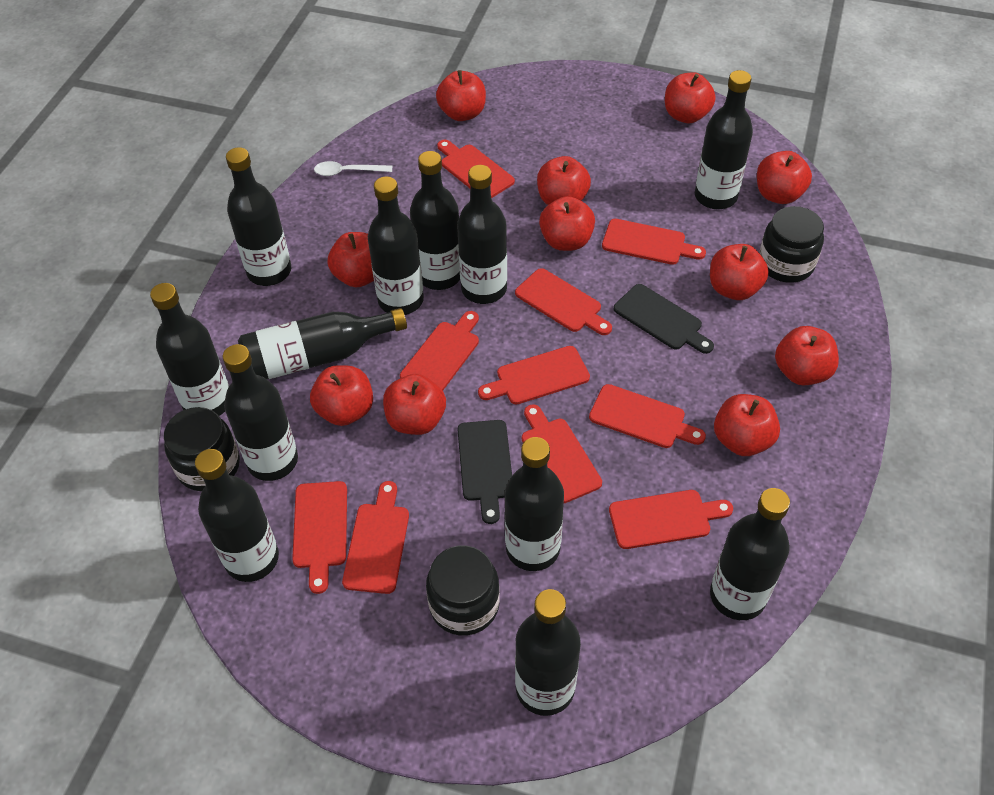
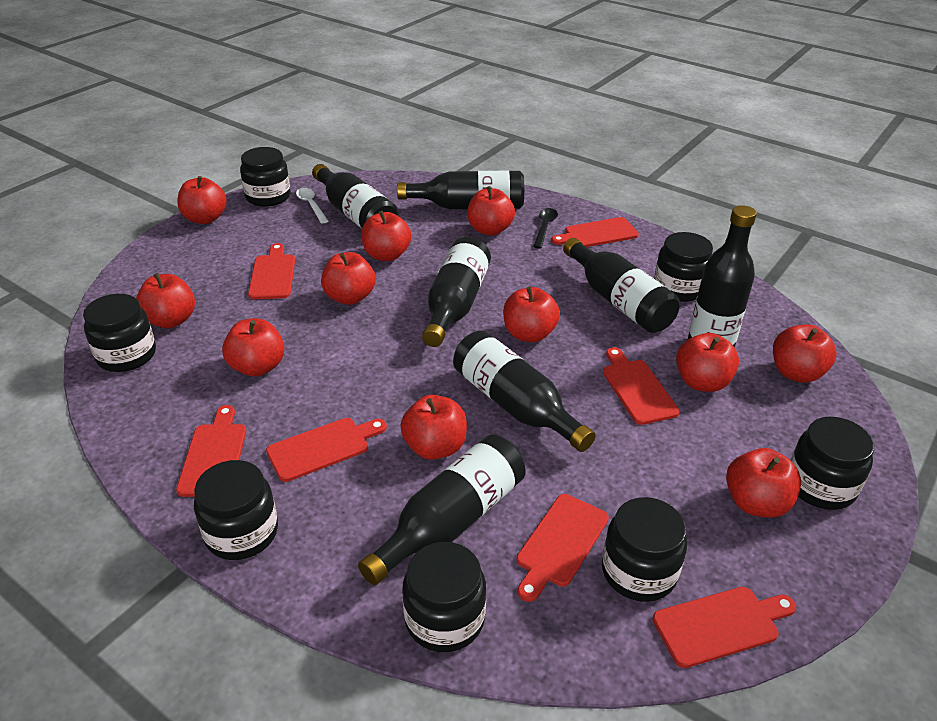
black bottle: 12 -> 7
black cutting board: 2 -> 0
black jar: 3 -> 7
black spoon: 0 -> 1
red cutting board: 10 -> 7

